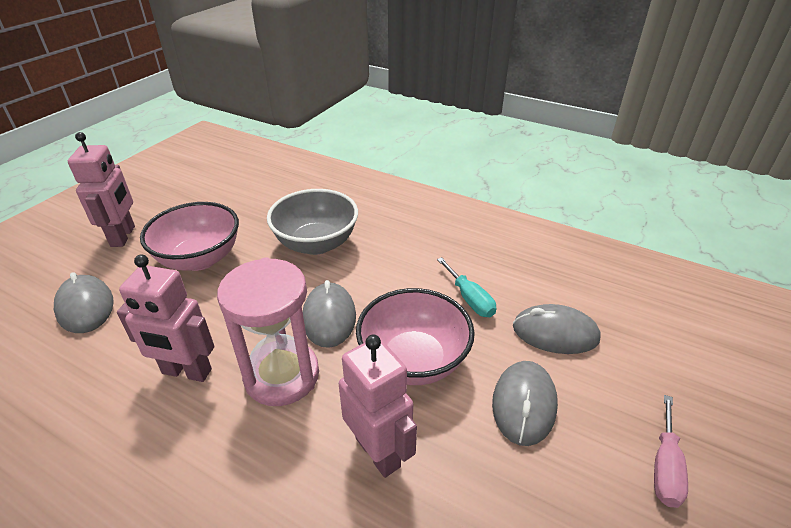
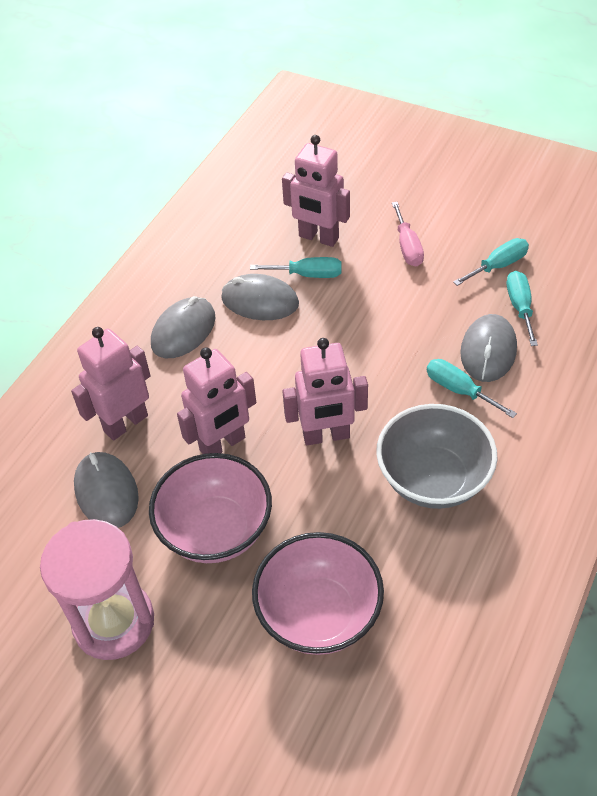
pink robot: 3 -> 4
turquoise screwdriver: 1 -> 4

